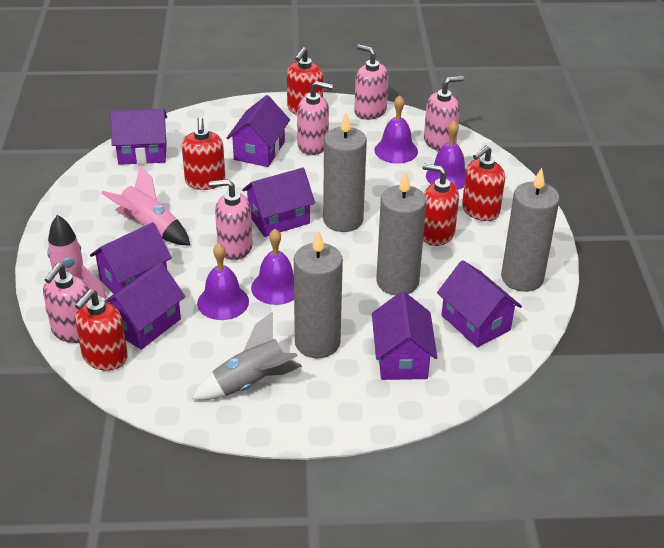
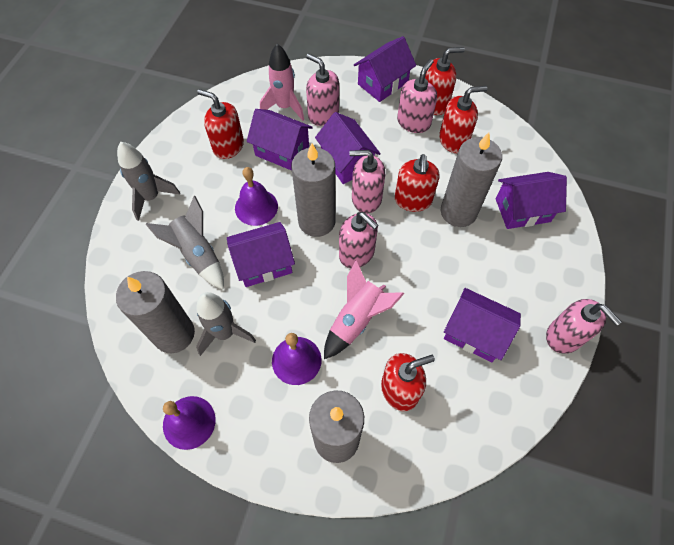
grey rocket: 1 -> 3
purple bell: 4 -> 3
purple house: 7 -> 6

